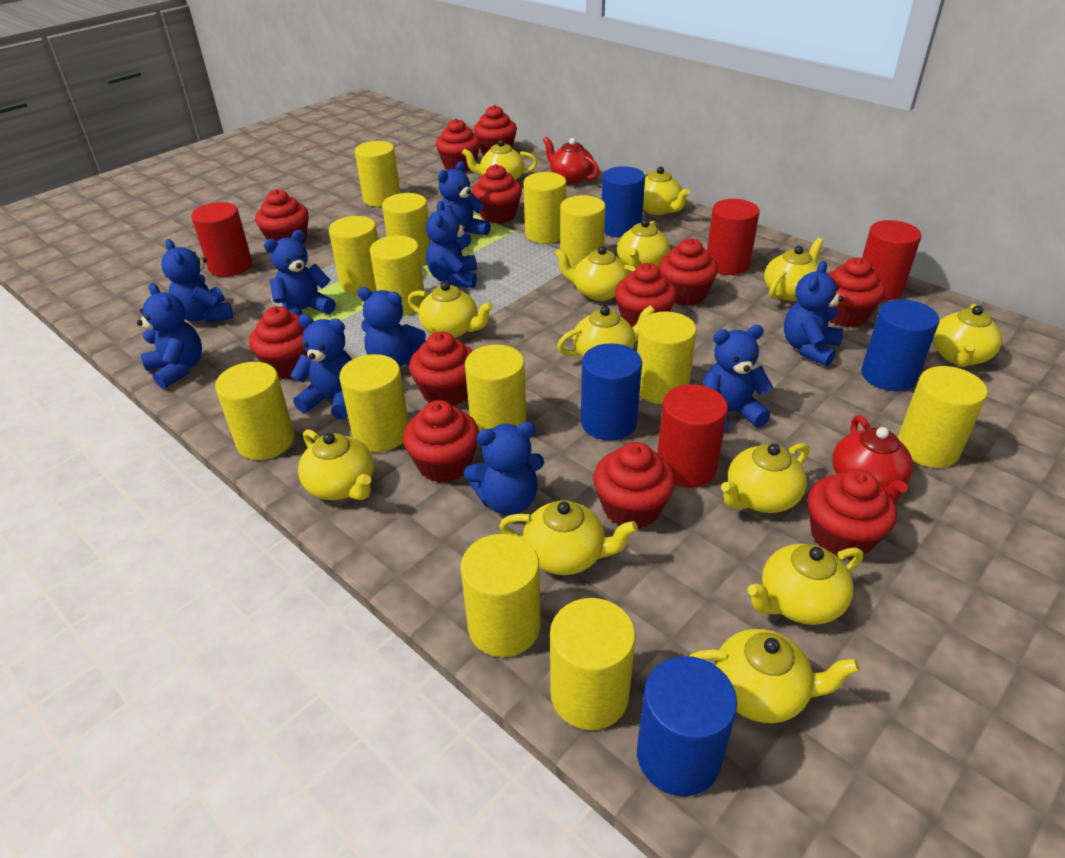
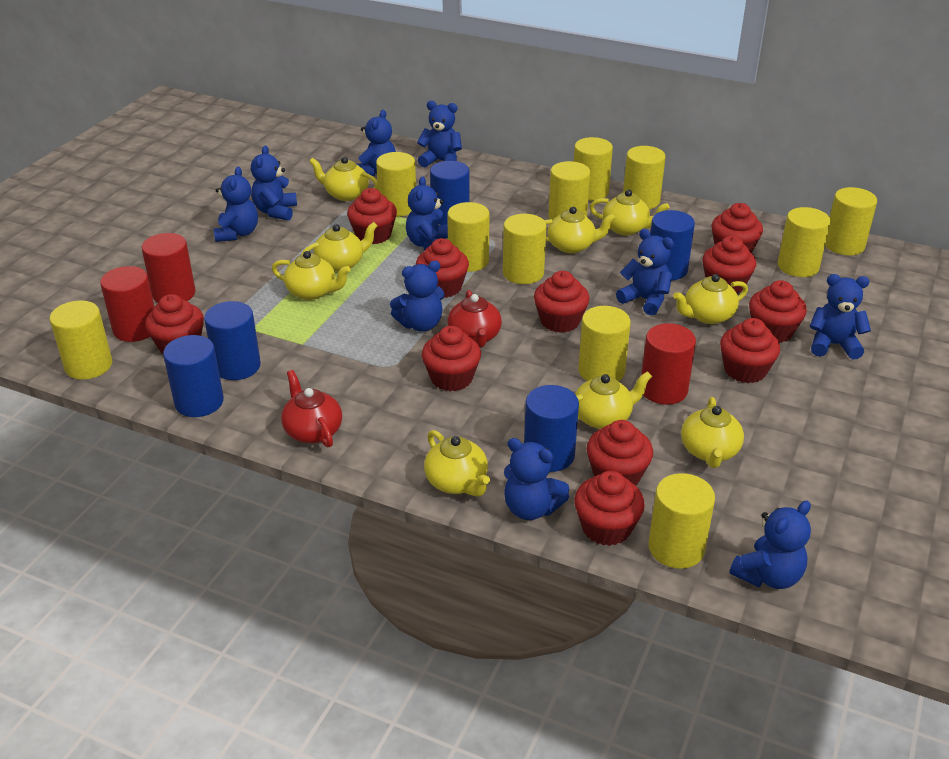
blue cylinder: 4 -> 5
red cupcake: 12 -> 11
red cylinder: 4 -> 3
yellow cylinder: 13 -> 11
yellow teapot: 13 -> 9

